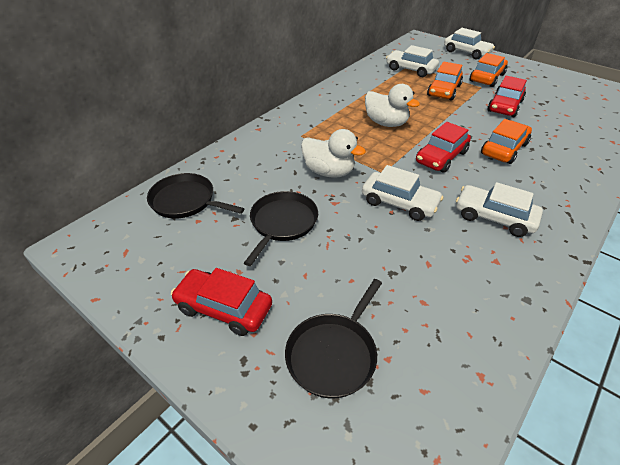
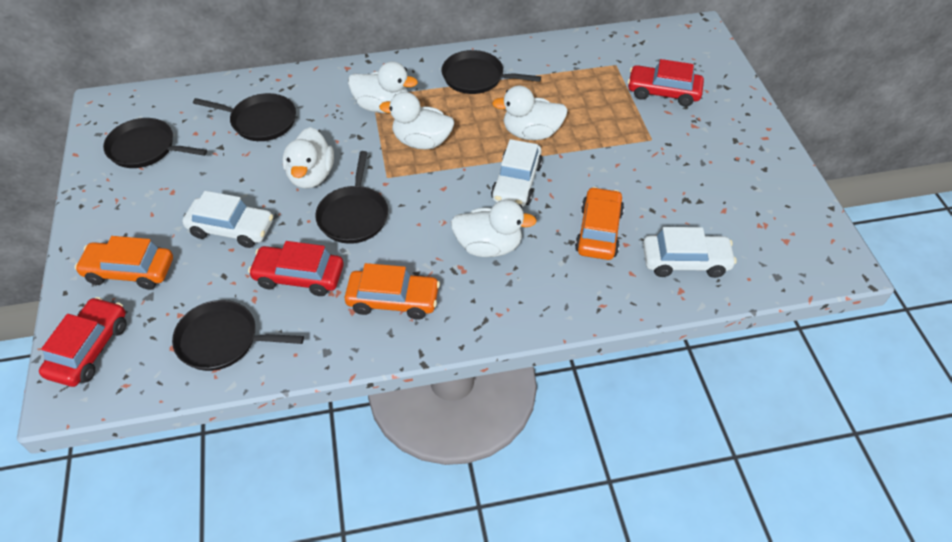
black pan: 3 -> 5
white car: 4 -> 3
white duck: 2 -> 5

